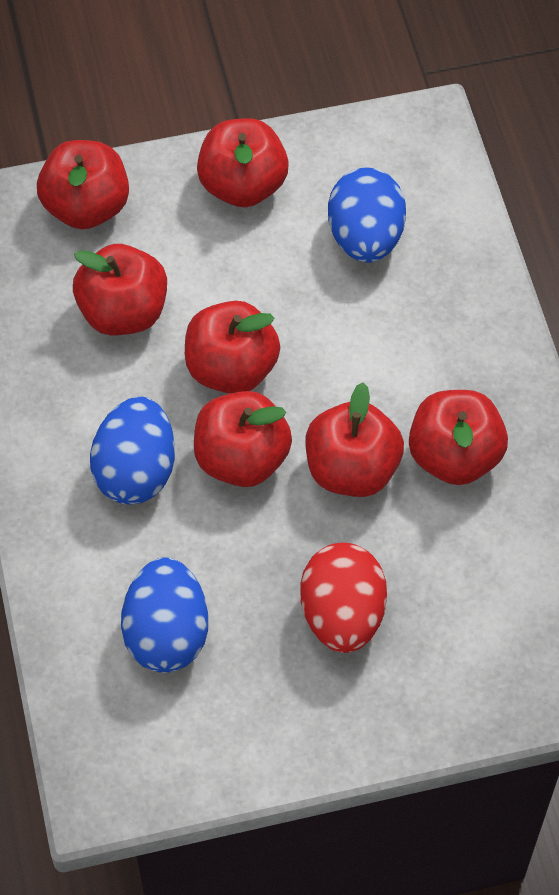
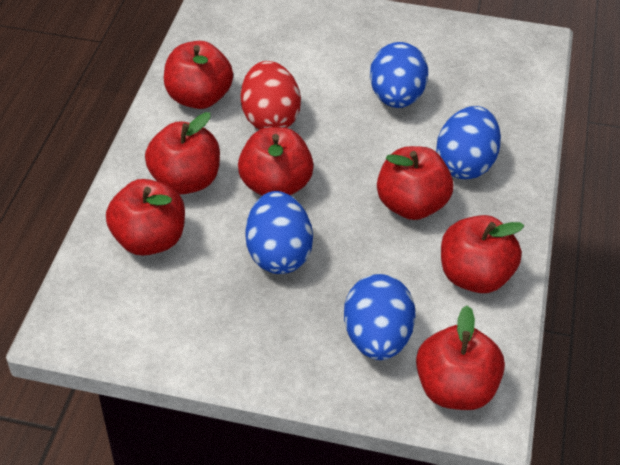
blue egg: 3 -> 4

